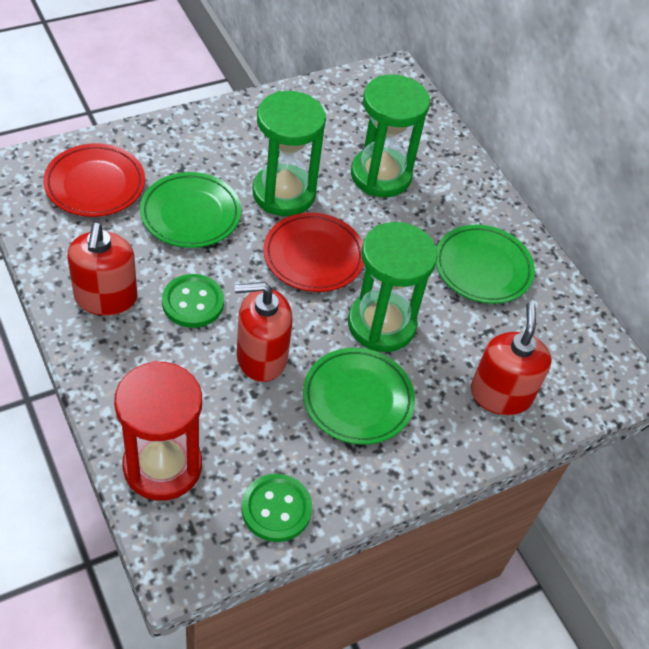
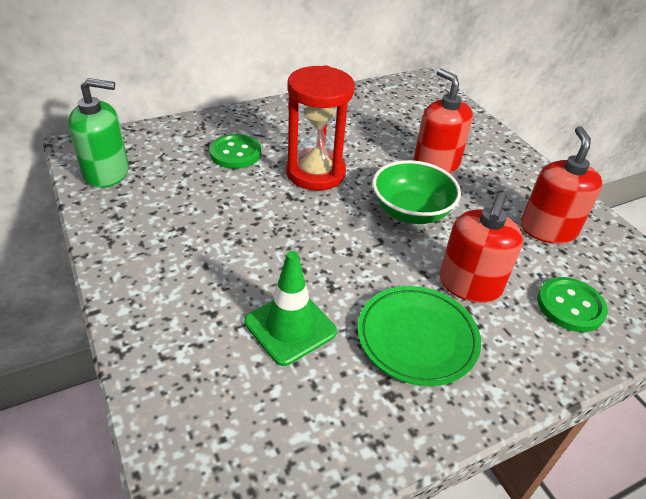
green bowl: 0 -> 1
green hourglass: 3 -> 0
green plate: 3 -> 1
green soap dispenser: 0 -> 1
green traffic cone: 0 -> 1
red plate: 2 -> 0

